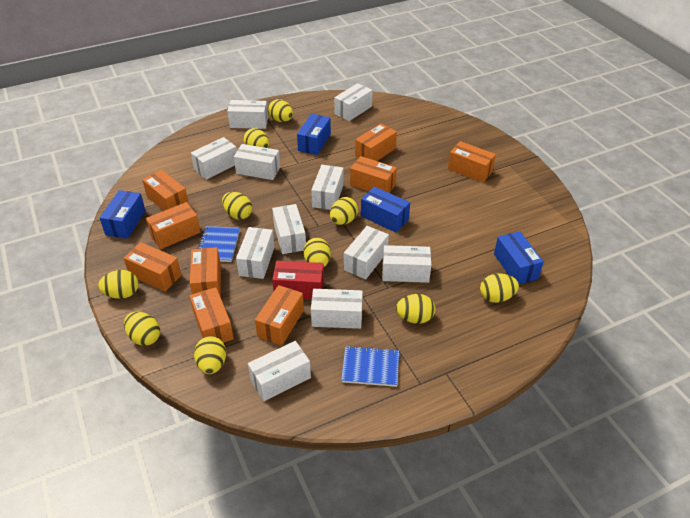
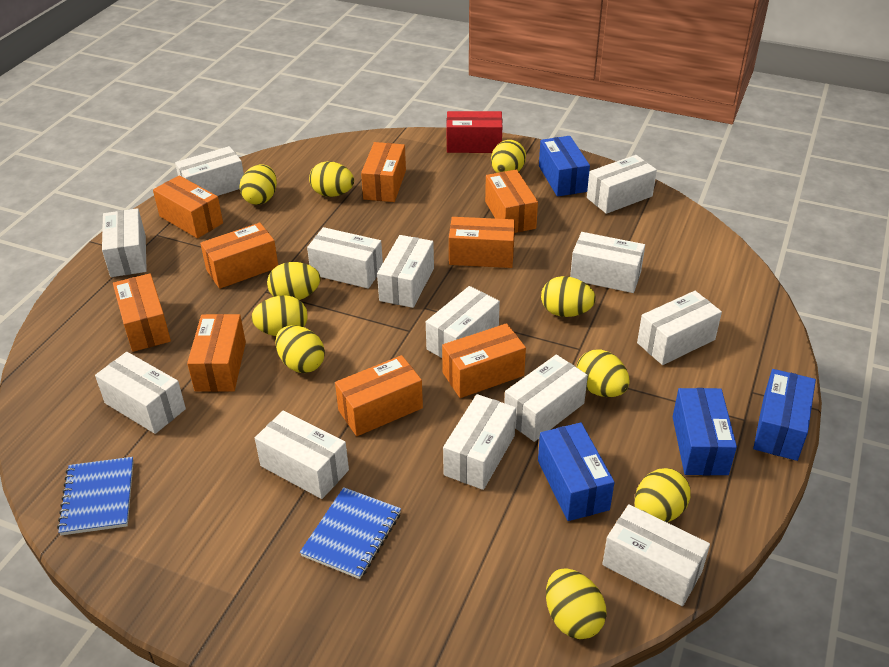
white box: 11 -> 13

